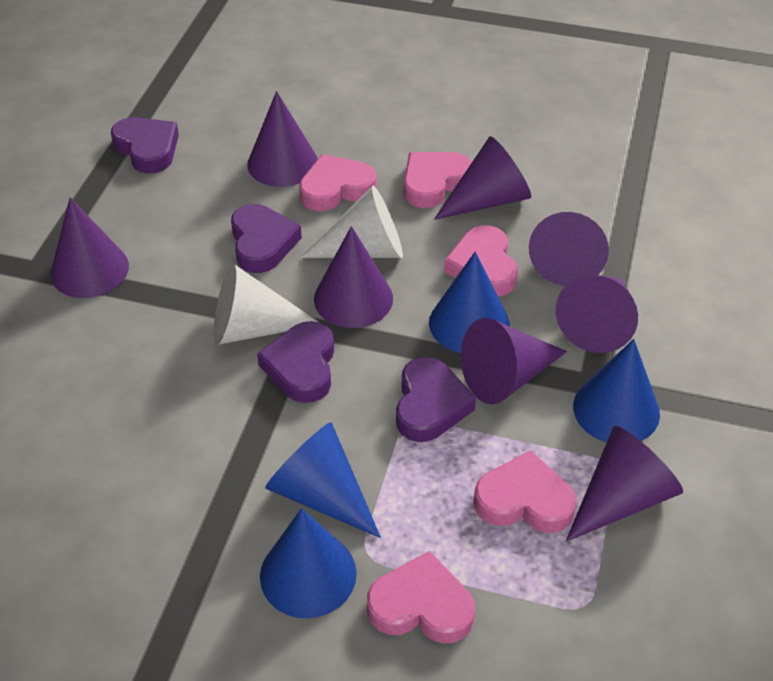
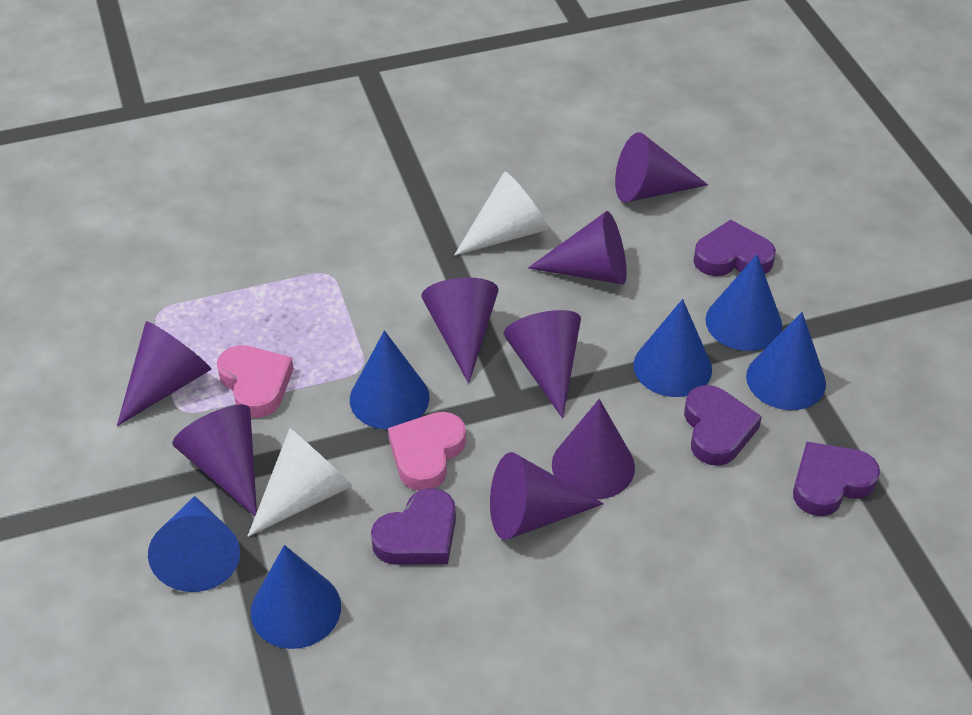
blue cone: 4 -> 6
pink heart: 5 -> 2

